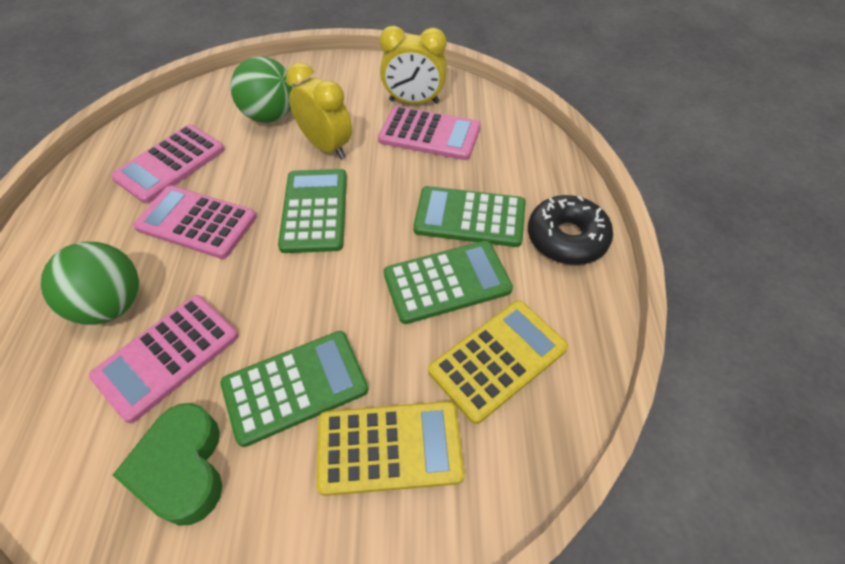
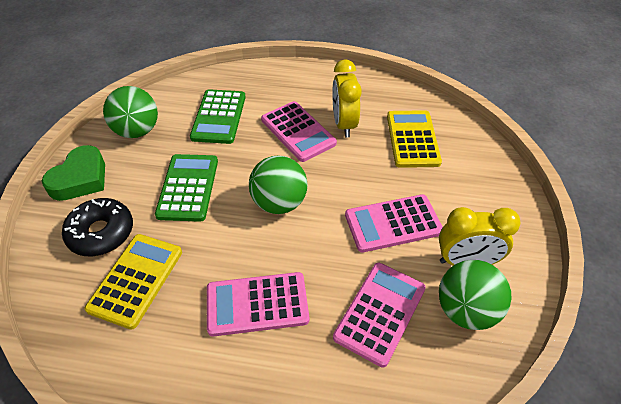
green ball: 2 -> 3
green calculator: 4 -> 2

